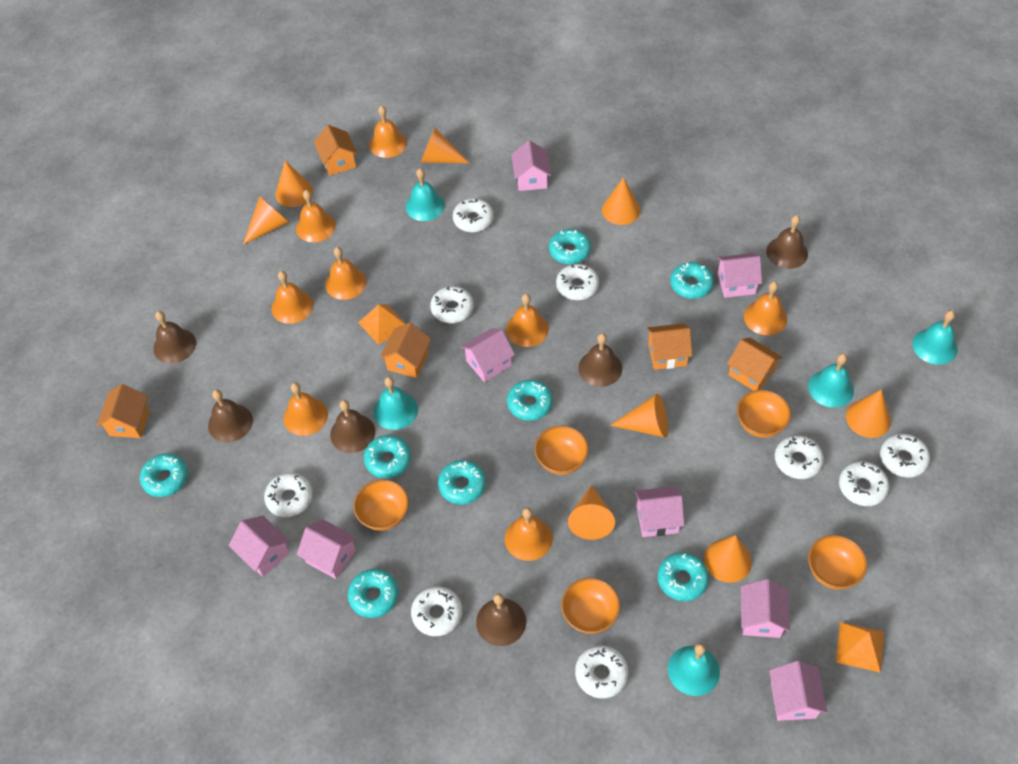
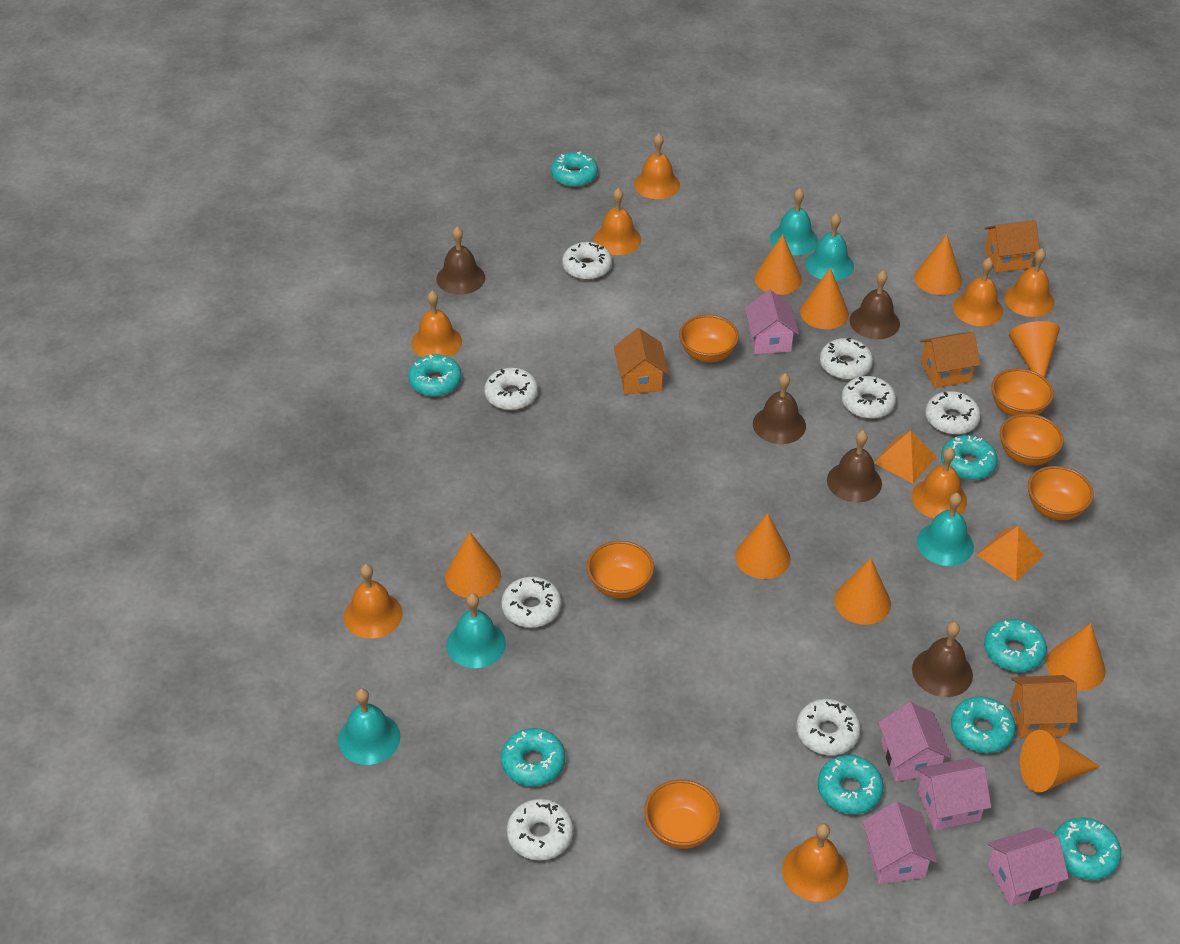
brown bell: 6 -> 5
orange bowl: 5 -> 6
orange cone: 8 -> 9
orange house: 5 -> 4
pink house: 8 -> 5
white donut: 9 -> 8

